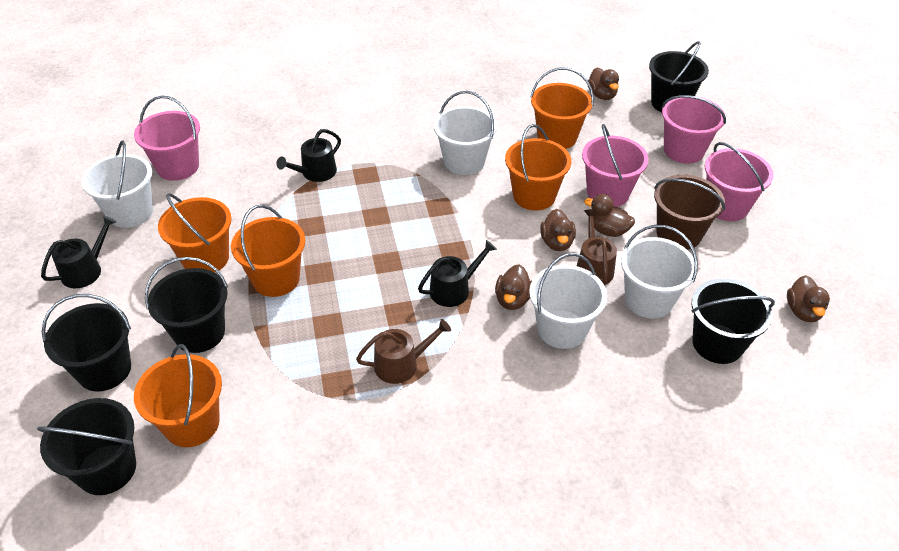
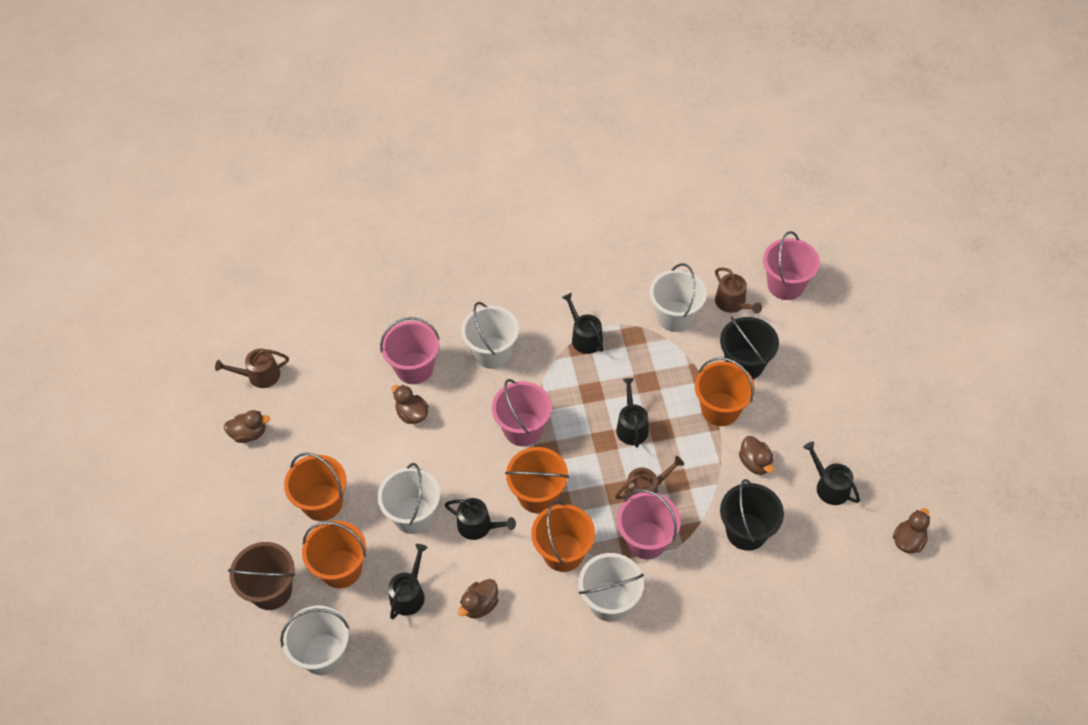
black bucket: 5 -> 2
black watering can: 3 -> 5
brown watering can: 2 -> 3
white bucket: 4 -> 5

